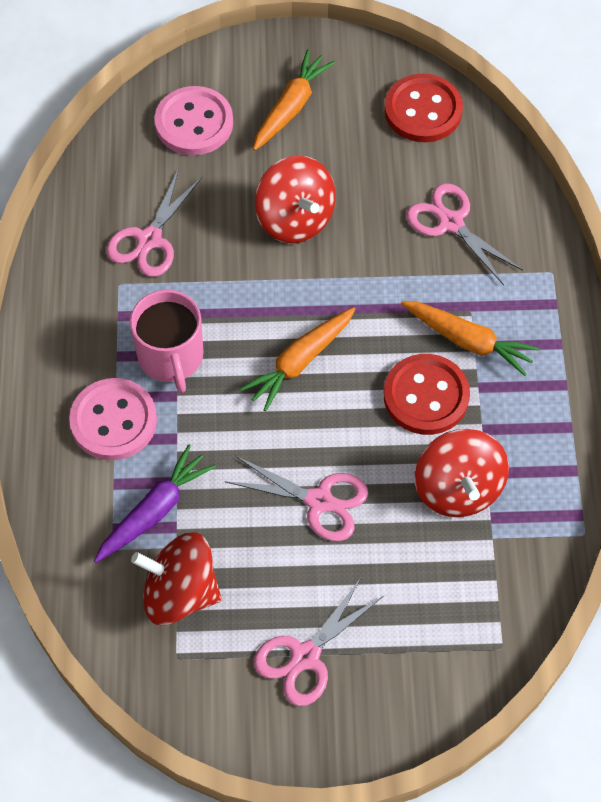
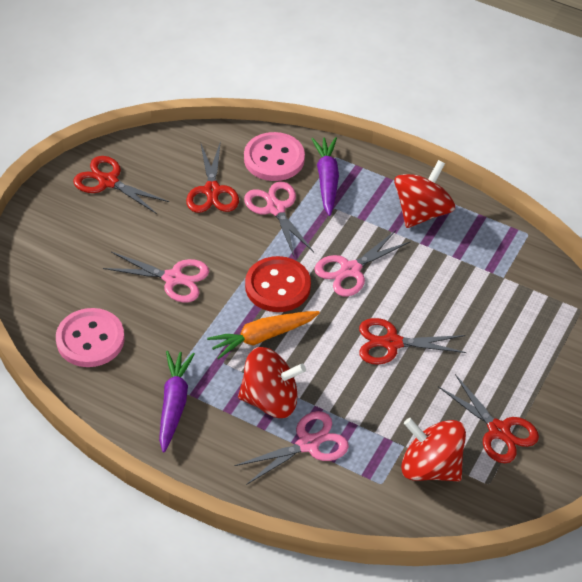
orange carrot: 3 -> 1
pink mug: 1 -> 0
purple carrot: 1 -> 2
red button: 2 -> 1
red scissors: 0 -> 4

